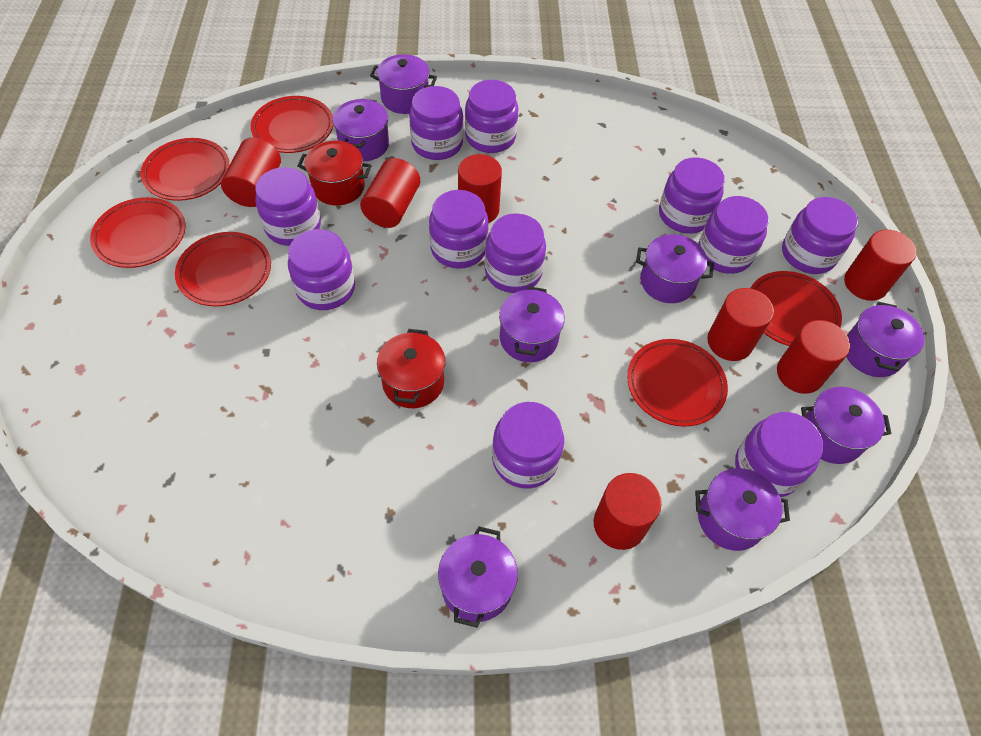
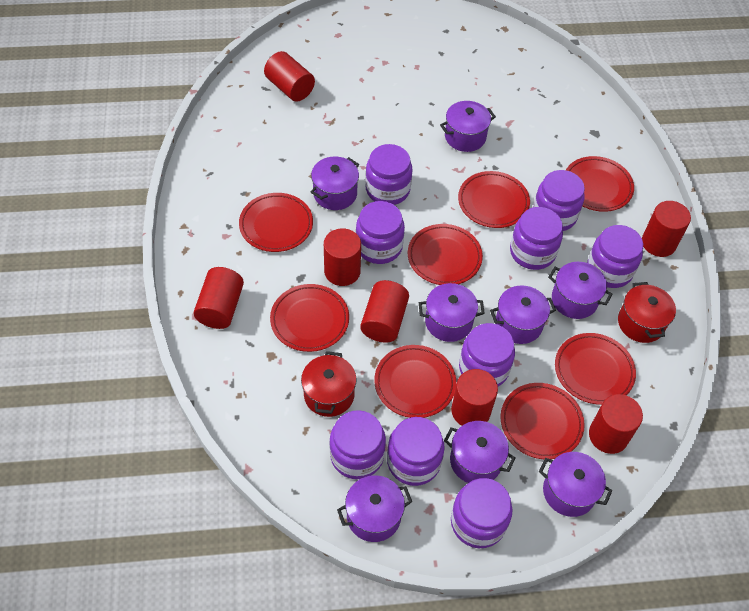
purple jar: 11 -> 9
red plate: 6 -> 8

